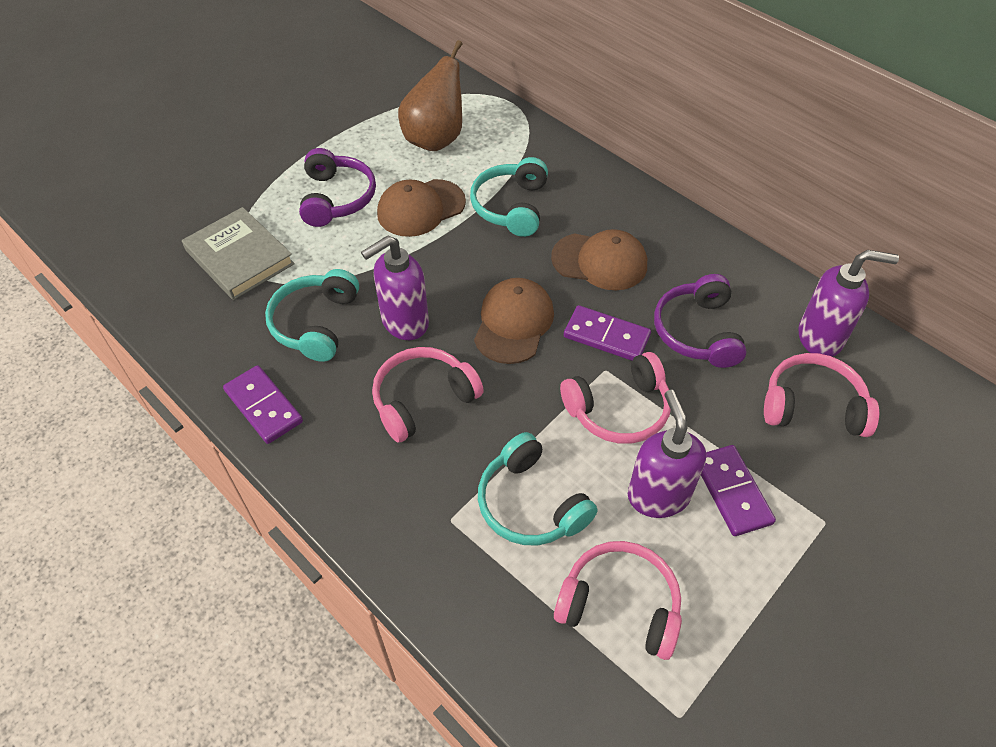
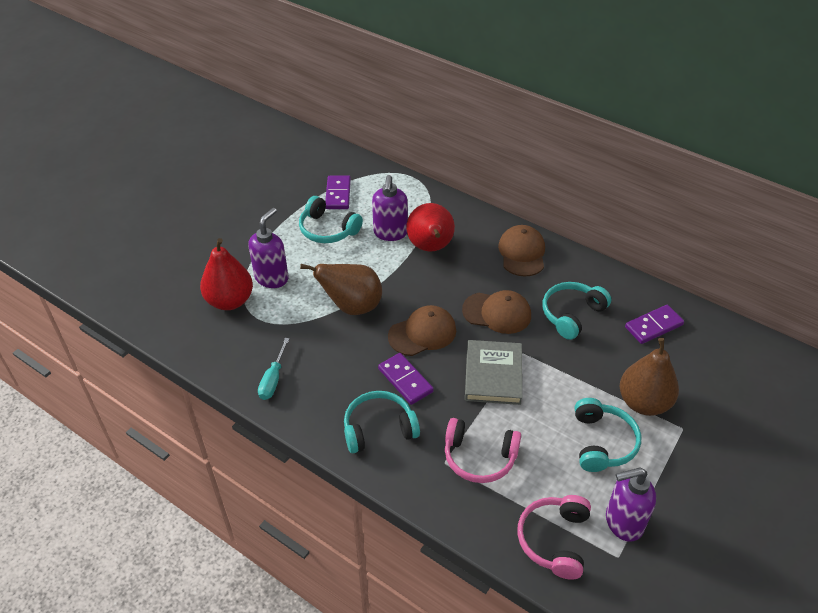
brown pear: 1 -> 2
pink headphones: 4 -> 2
purple headphones: 2 -> 0
red pear: 0 -> 2
turquoise headphones: 3 -> 4
turquoise screwdriver: 0 -> 1

